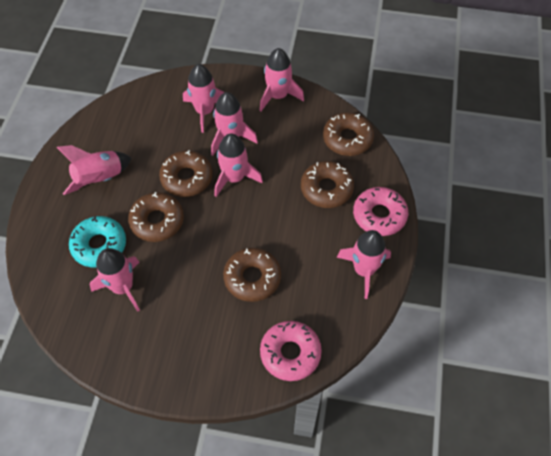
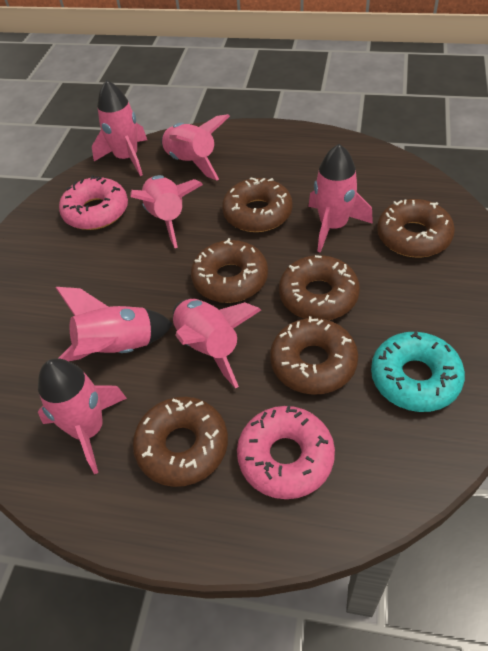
brown donut: 5 -> 6

